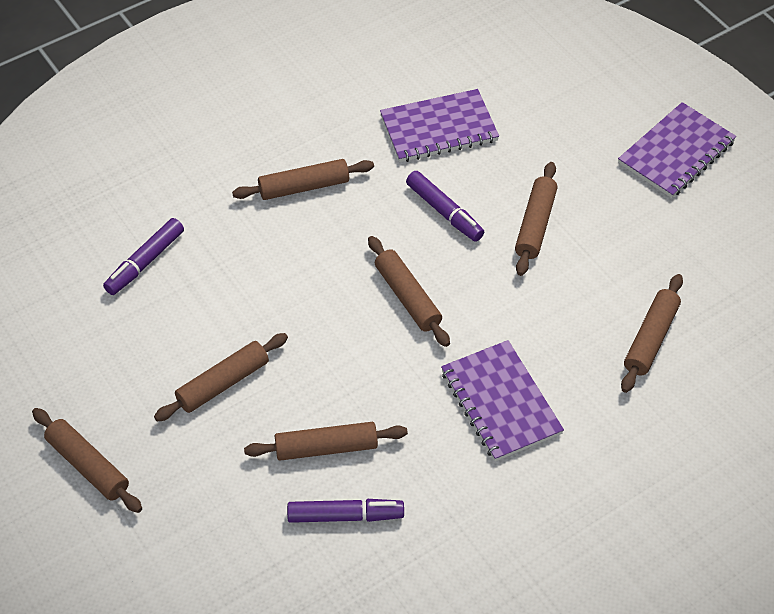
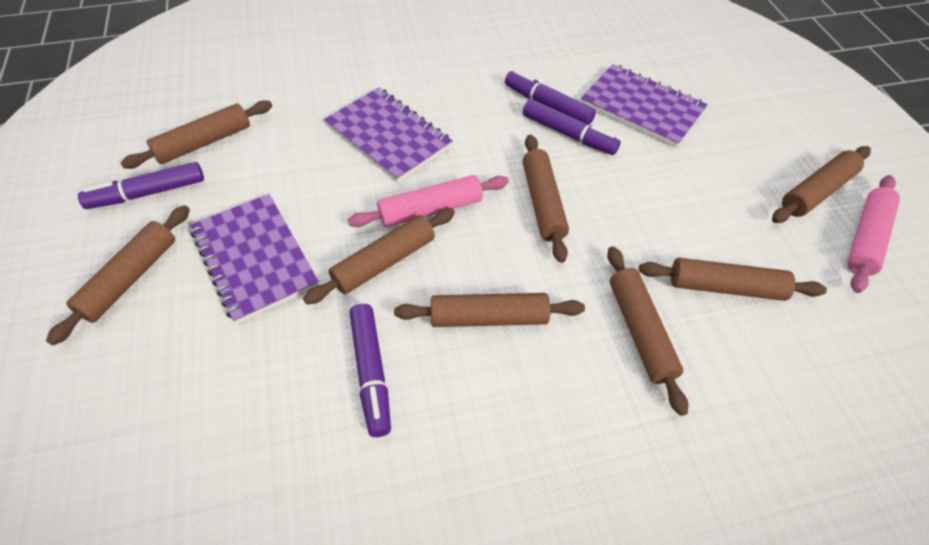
brown rolling pin: 7 -> 8
pink rolling pin: 0 -> 2
purple marker: 3 -> 4

